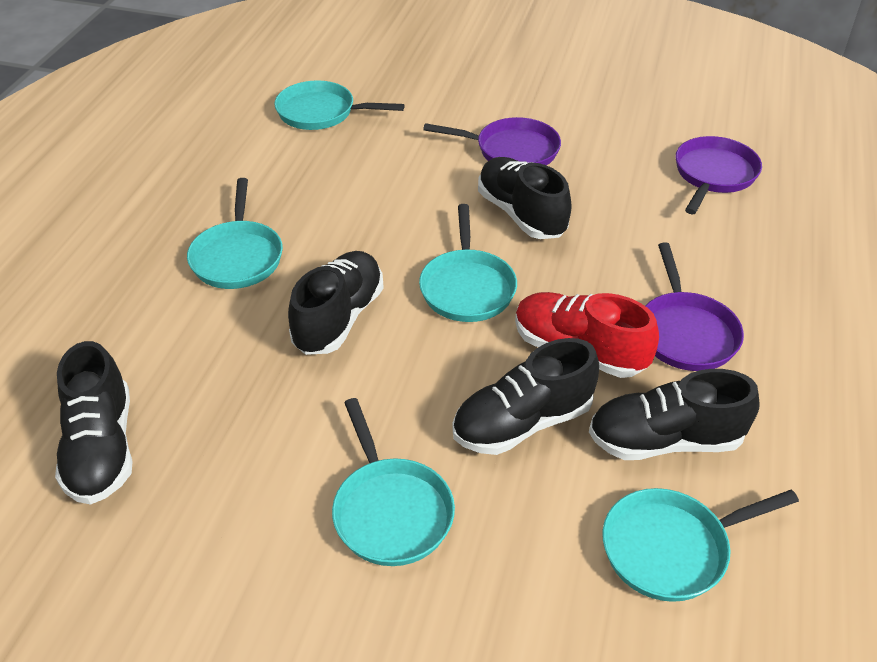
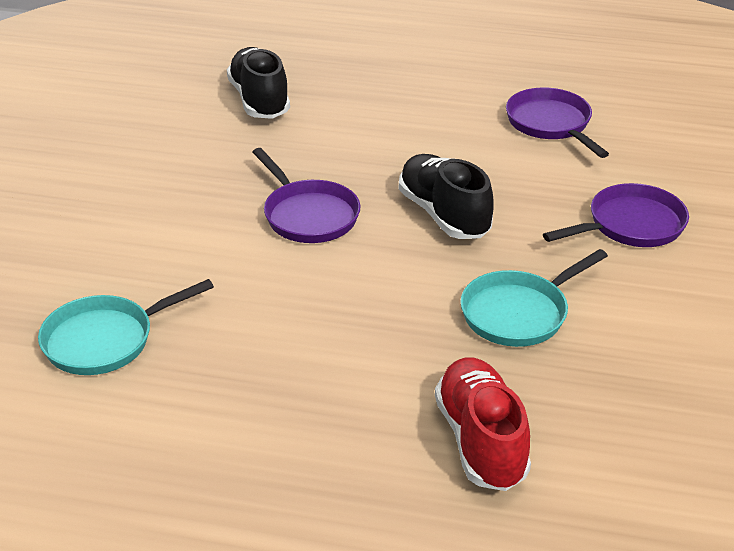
black shoe: 5 -> 2
turquoise pan: 5 -> 2

